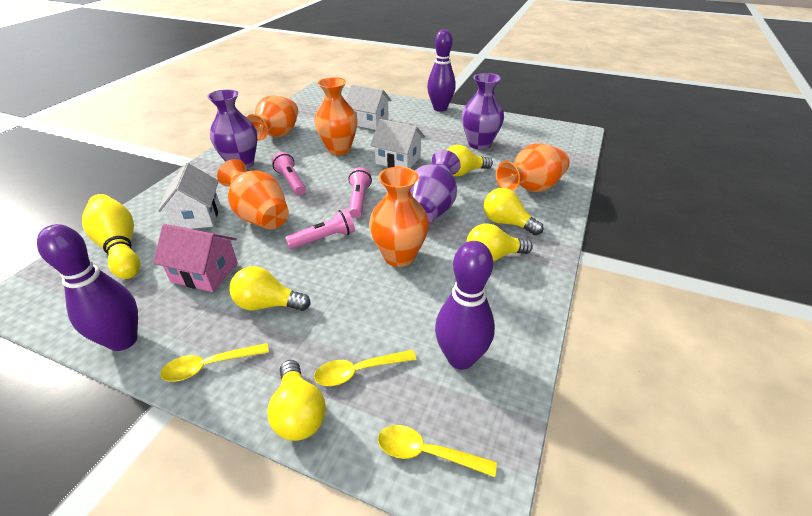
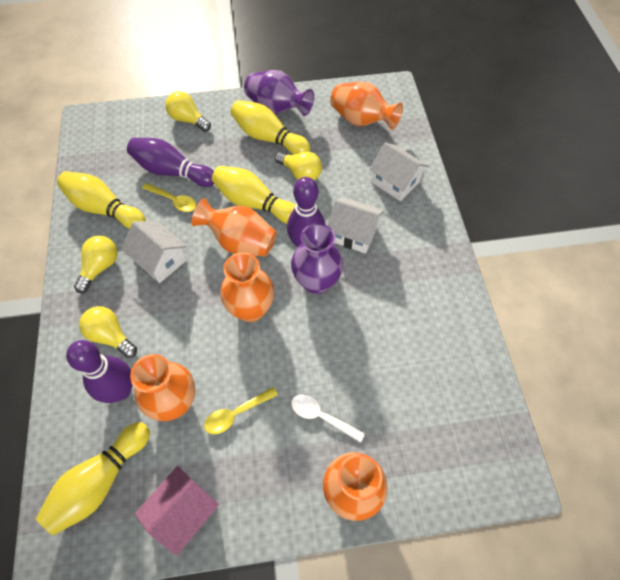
pink flashlight: 3 -> 0
purple vase: 3 -> 2
white spoon: 0 -> 1
yellow bowling pin: 1 -> 4
yellow light bulb: 5 -> 4
yellow spoon: 3 -> 2

